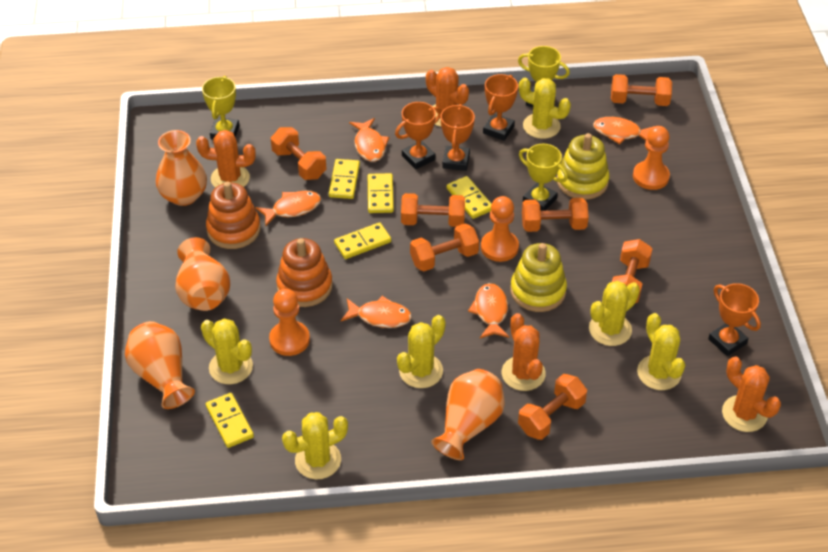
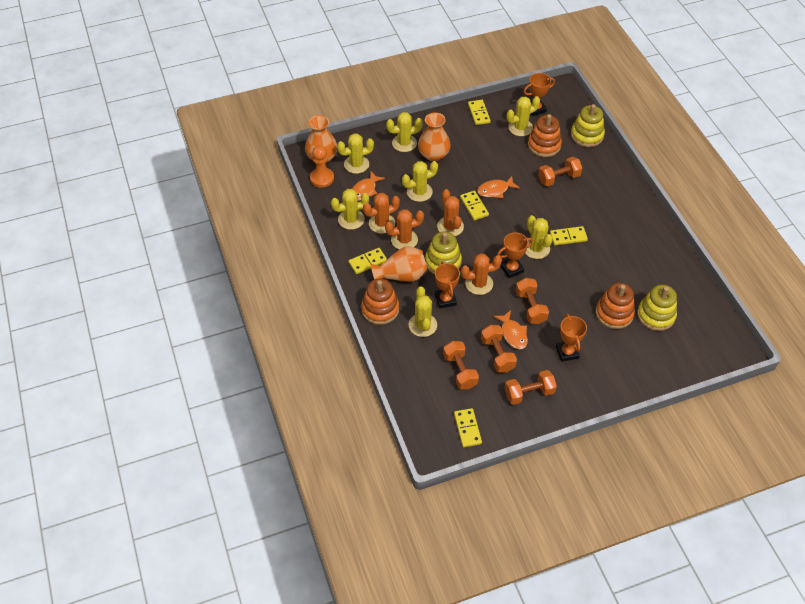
orange dumbbell: 7 -> 5
orange fish: 5 -> 3
orange pawn: 3 -> 1
orange stacking toy: 2 -> 3
orange vase: 4 -> 3
yellow cactus: 6 -> 7
yellow stacking toy: 2 -> 3
yellow trophy: 3 -> 0

